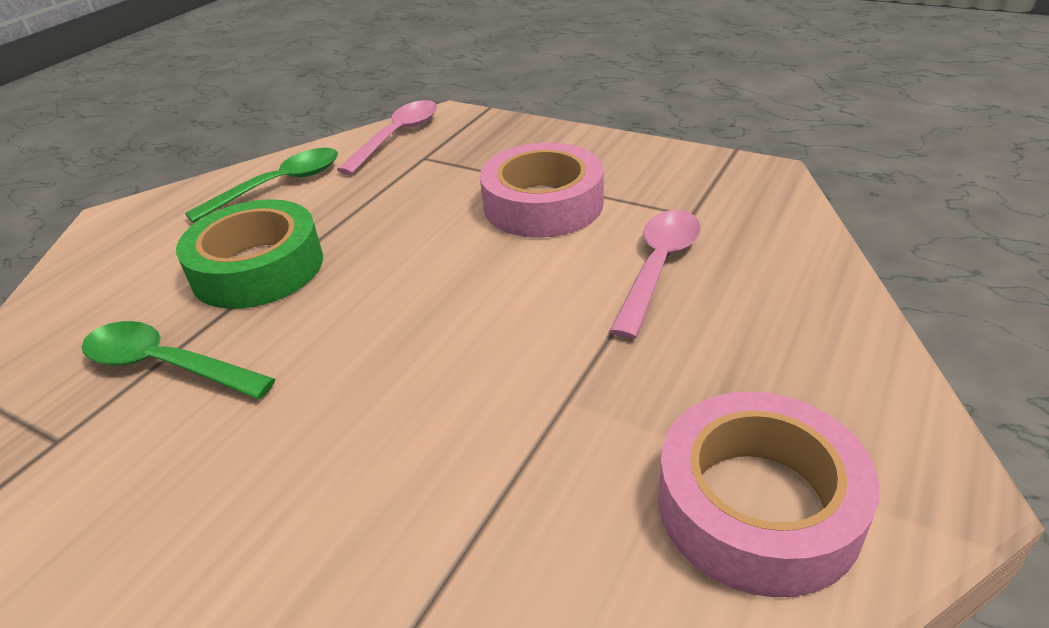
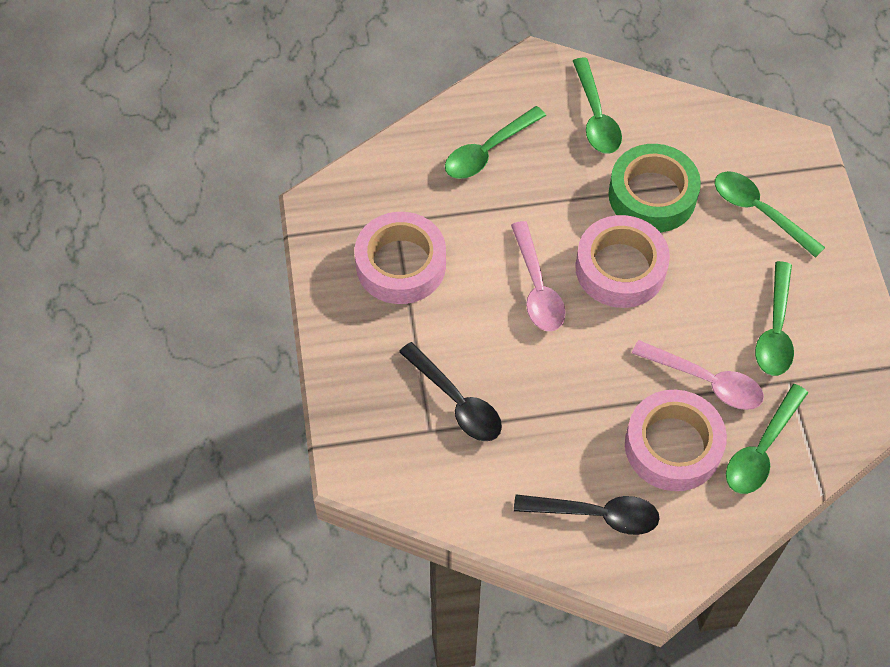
black spoon: 0 -> 2
green spoon: 2 -> 5
pink tape: 2 -> 3

